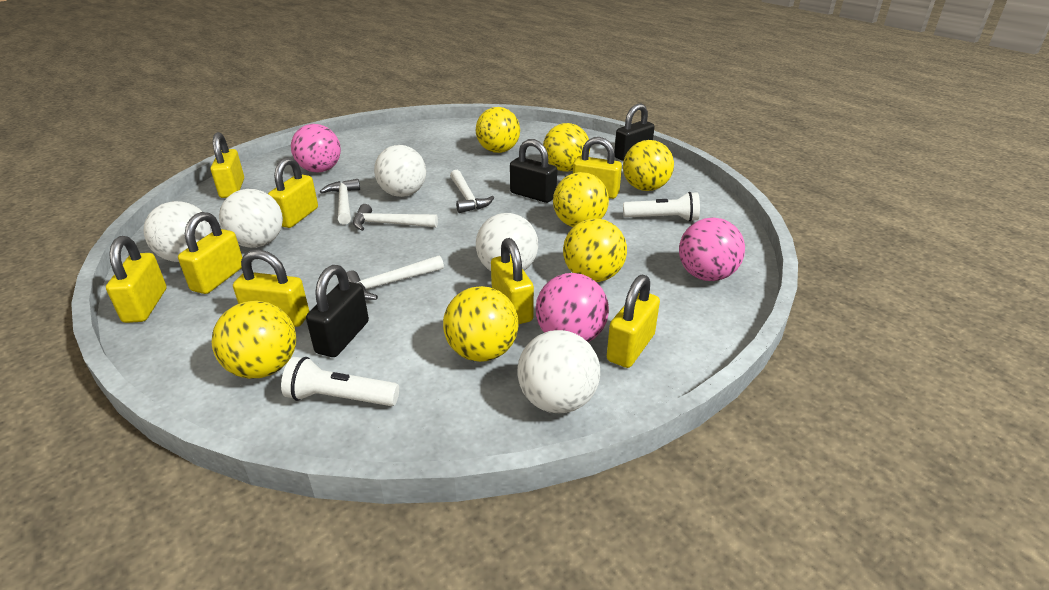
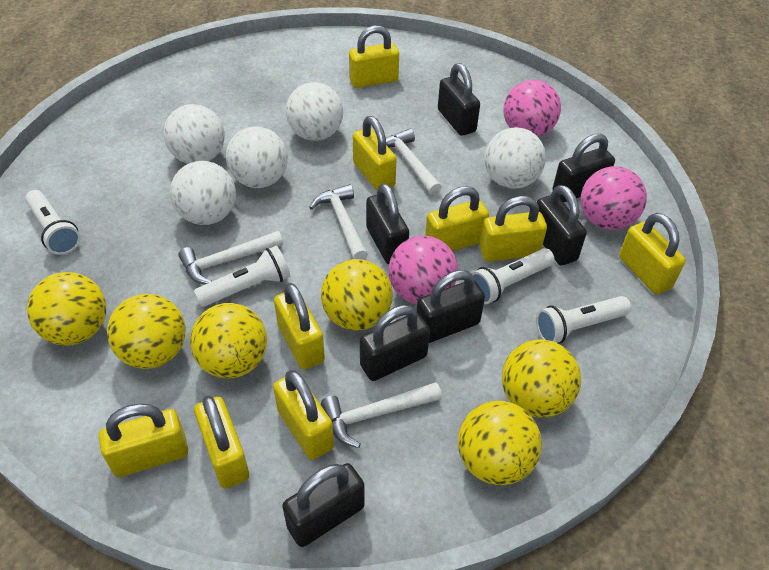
black padlock: 3 -> 7
white flashlight: 2 -> 4
yellow ball: 7 -> 6
yellow padlock: 8 -> 9

